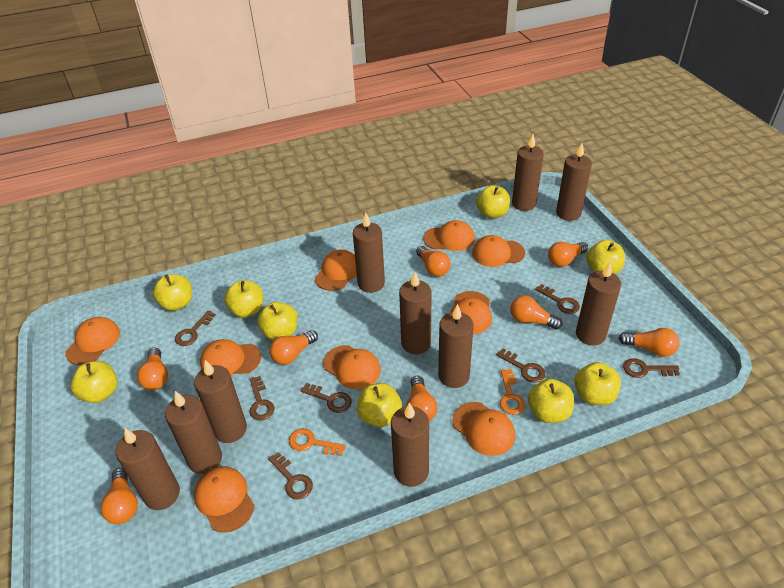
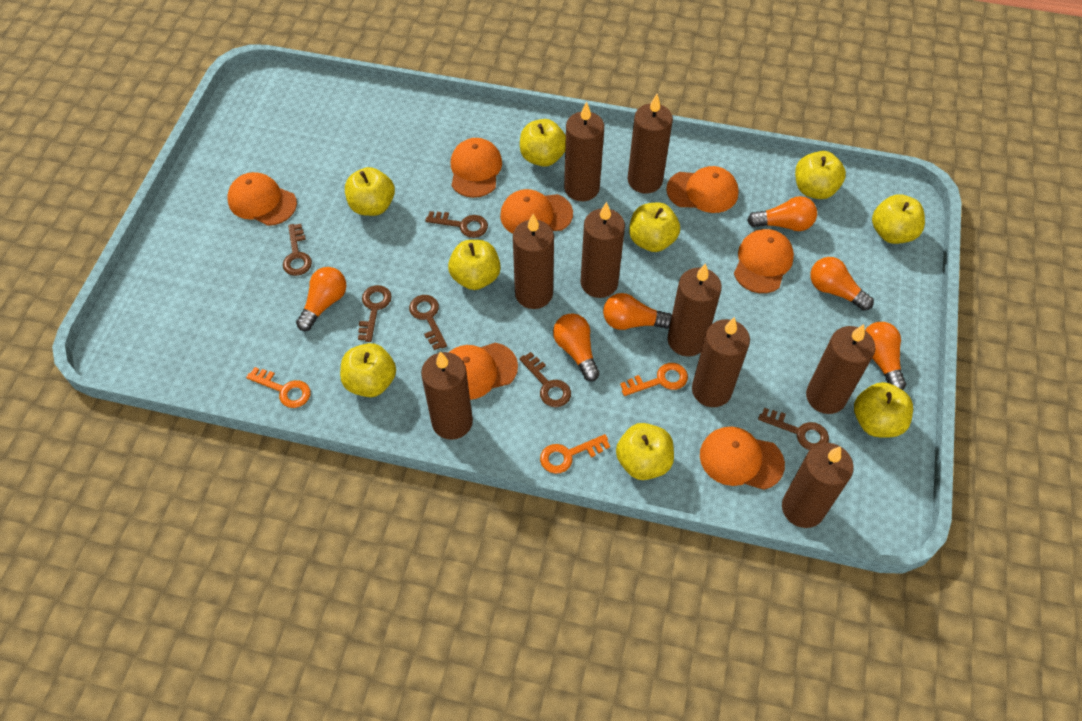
brown candle: 10 -> 9
brown key: 7 -> 6
orange cap: 9 -> 7
orange key: 2 -> 3
orange light bulb: 8 -> 6

